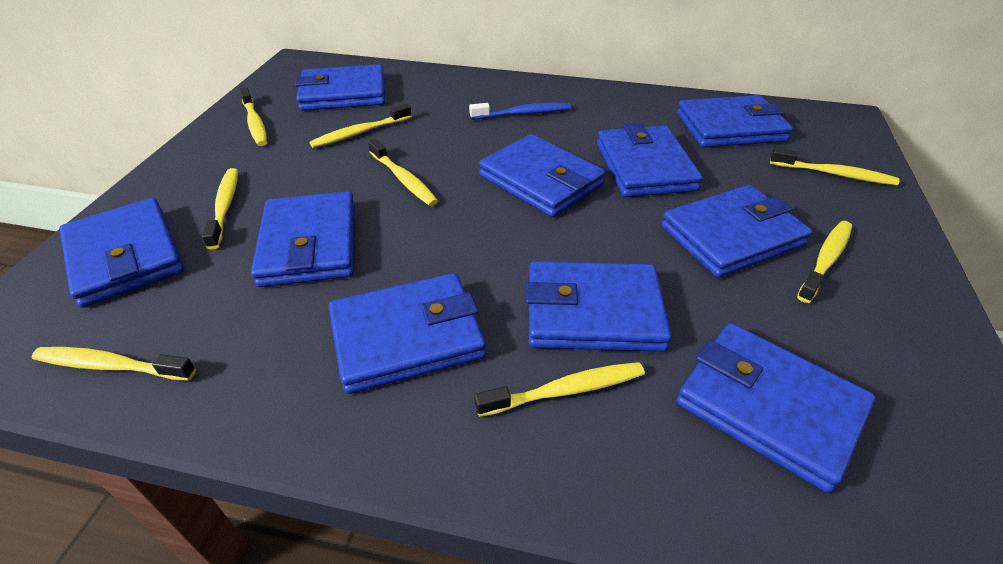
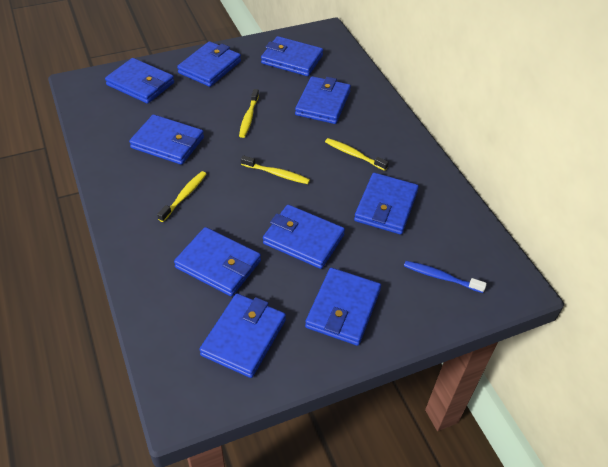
yellow toothbrush: 8 -> 4

